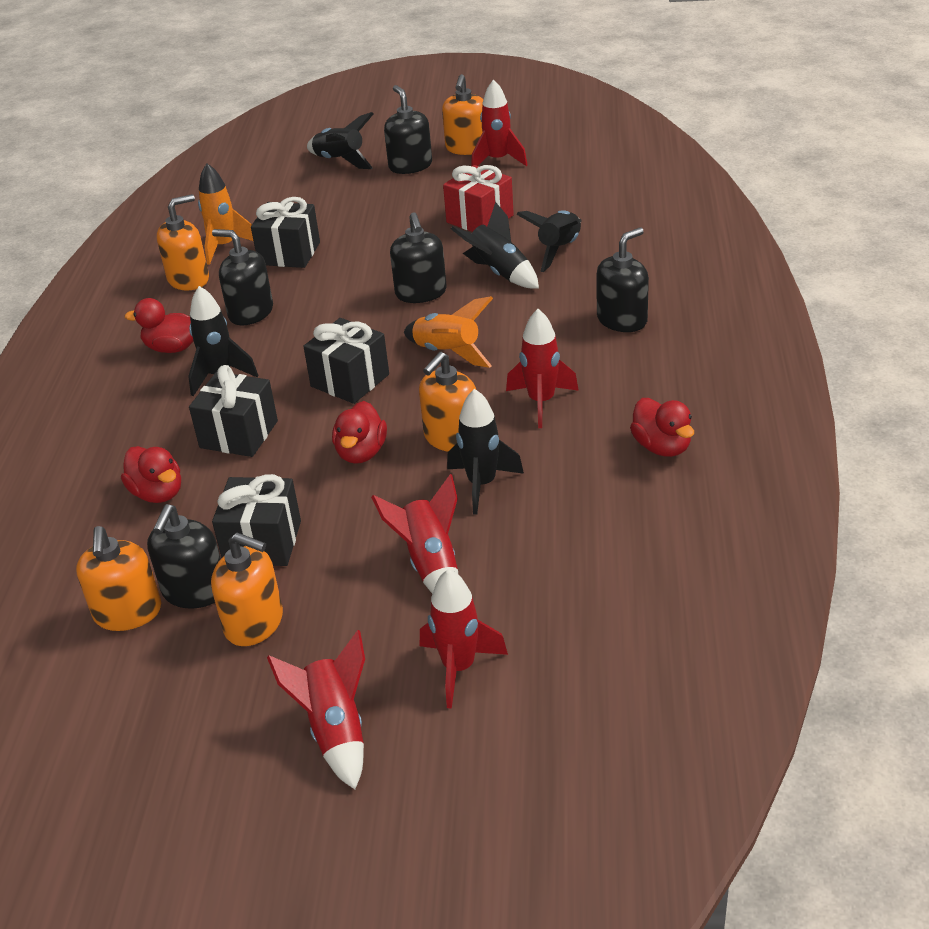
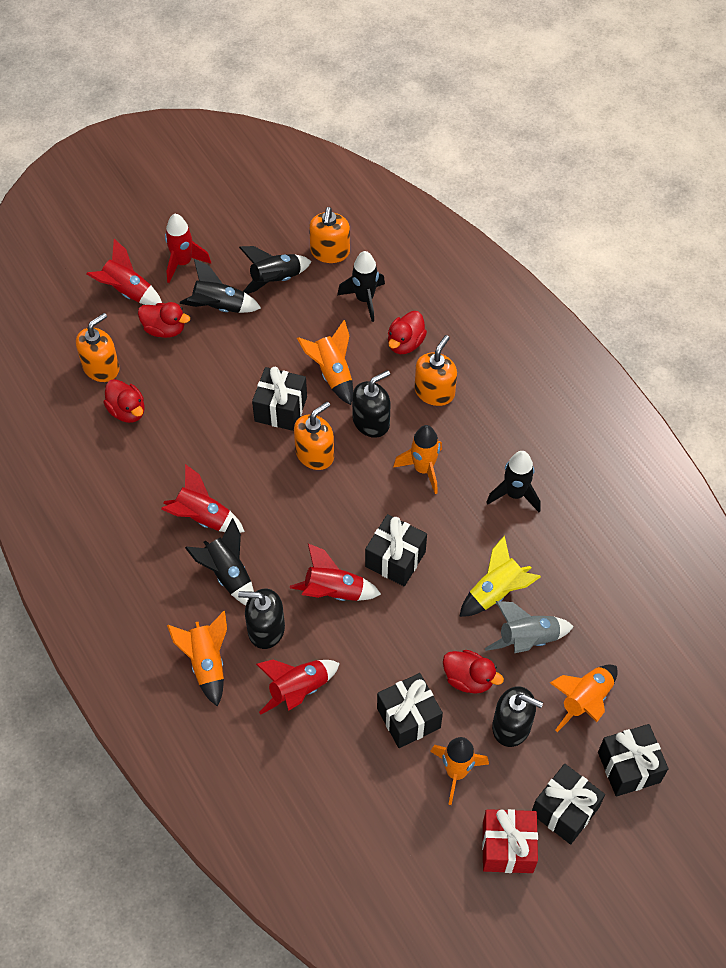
black gift: 4 -> 5
black soap dispenser: 5 -> 3
grey rocket: 0 -> 1
orange rocket: 2 -> 5
orange soap dispenser: 5 -> 4
yellow rocket: 0 -> 1

